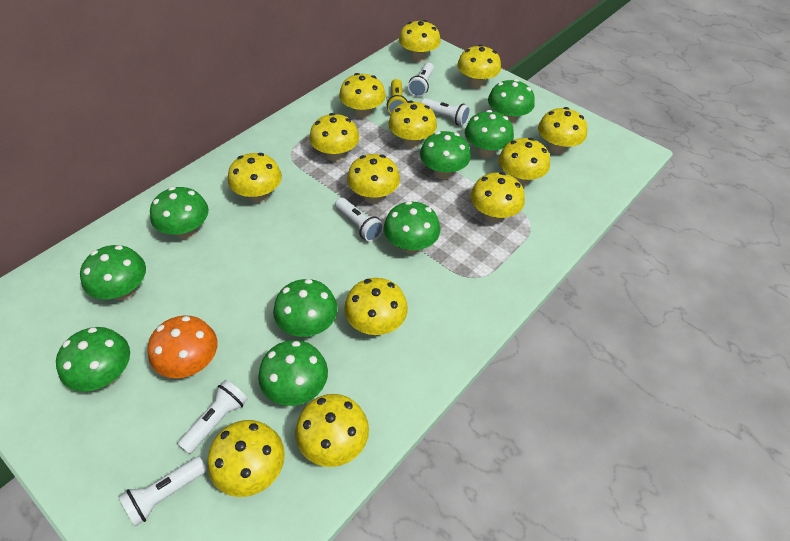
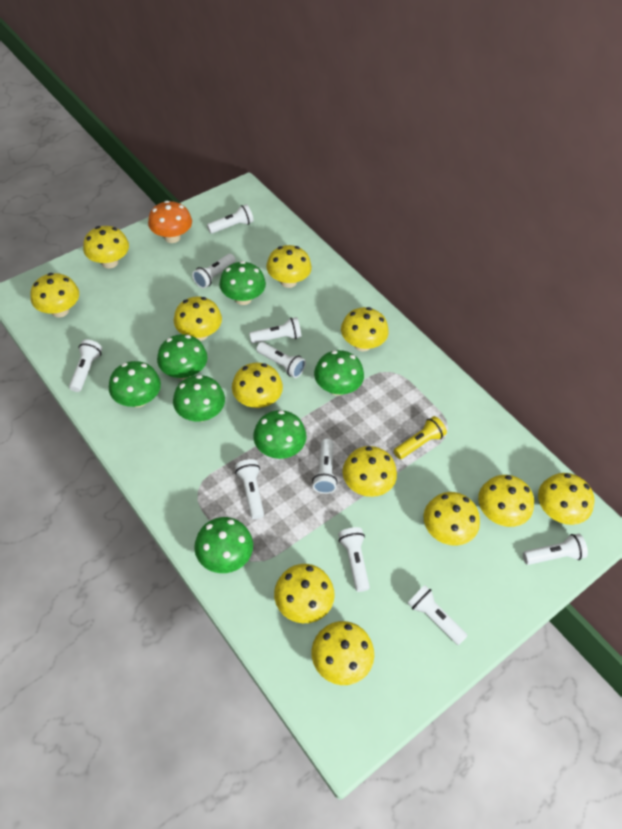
green mushroom: 9 -> 7
white flashlight: 5 -> 10
yellow mushroom: 13 -> 12

